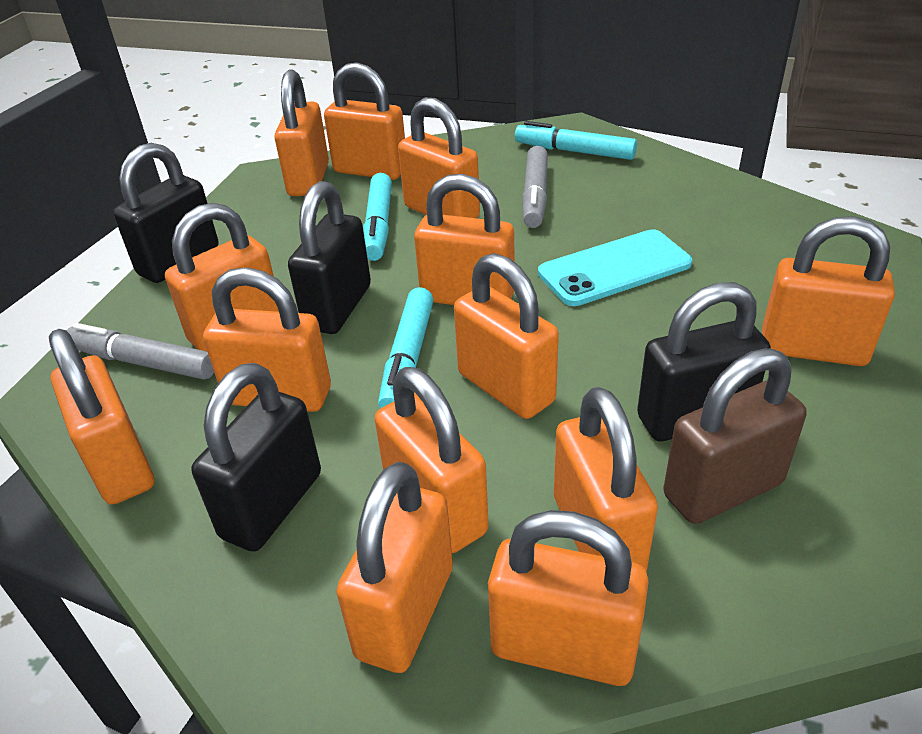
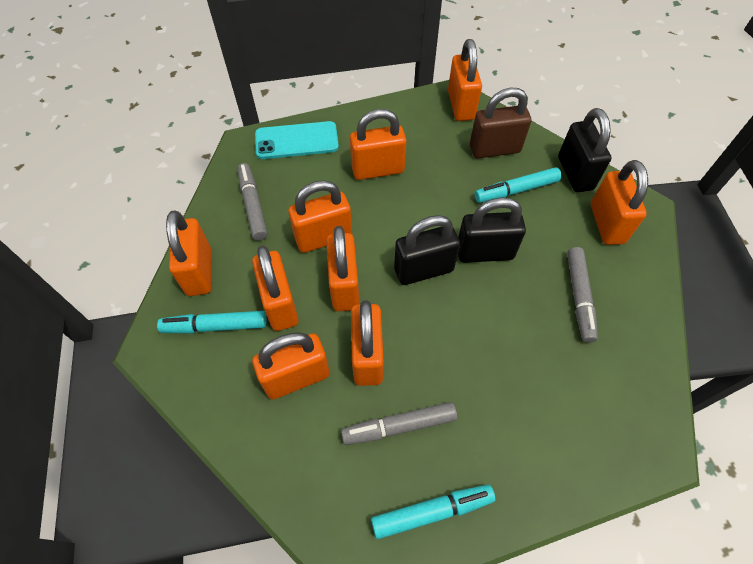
black padlock: 4 -> 3
grey marker: 2 -> 3
orange padlock: 13 -> 9

